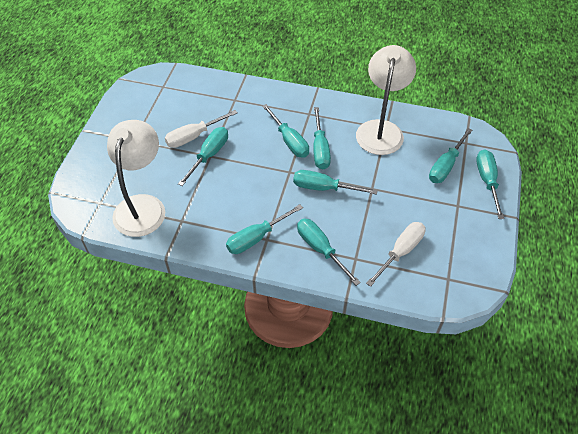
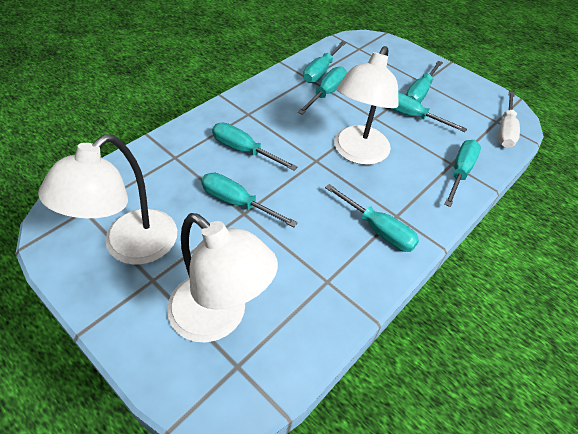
white lamp: 2 -> 3
white screwdriver: 2 -> 1

